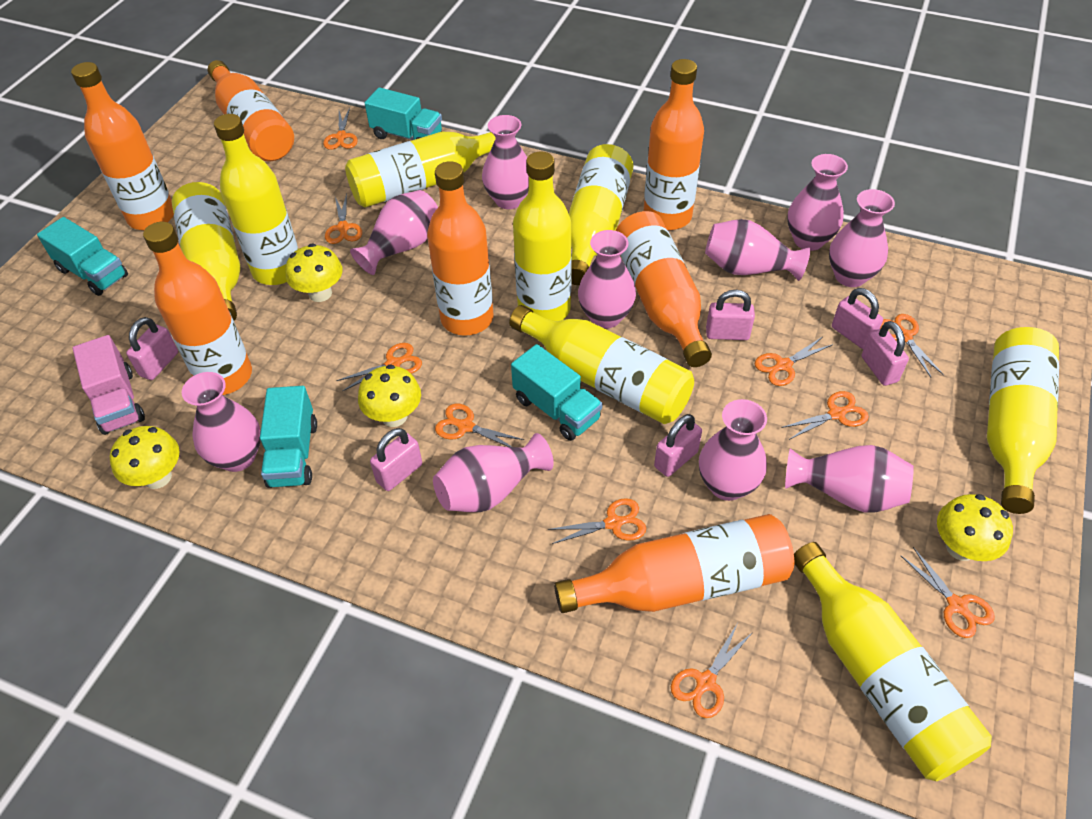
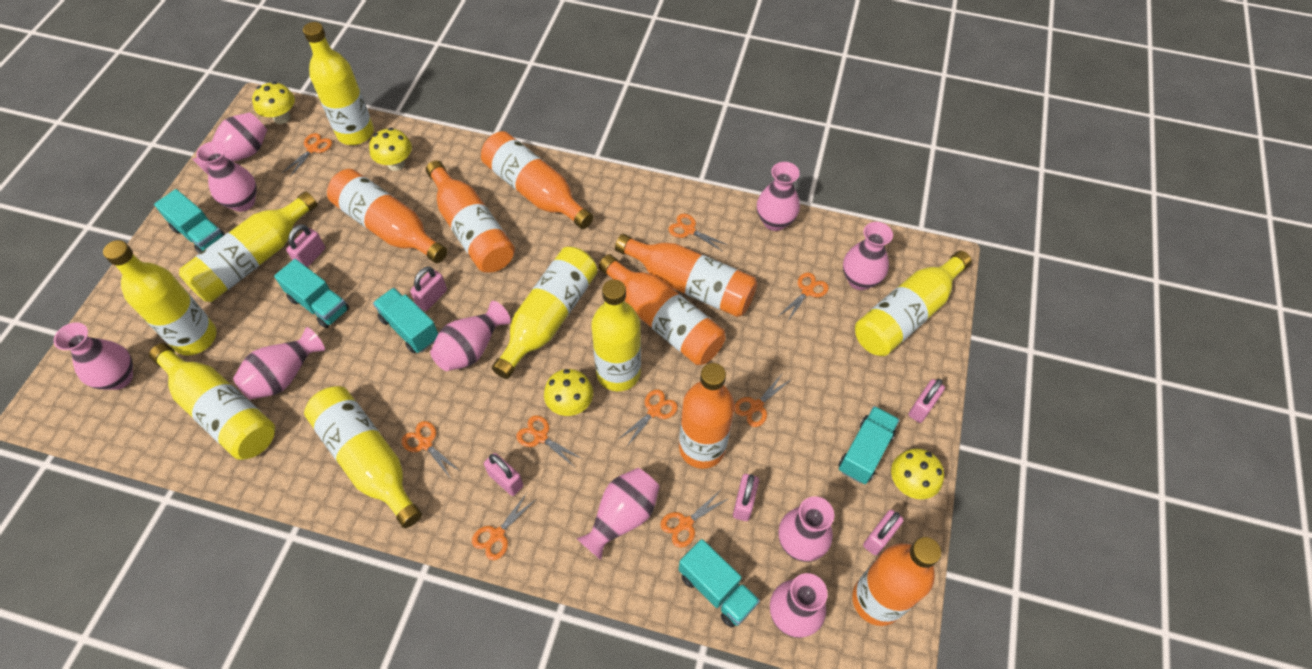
orange scissors: 10 -> 9
pink truck: 1 -> 0
turquoise truck: 4 -> 5

